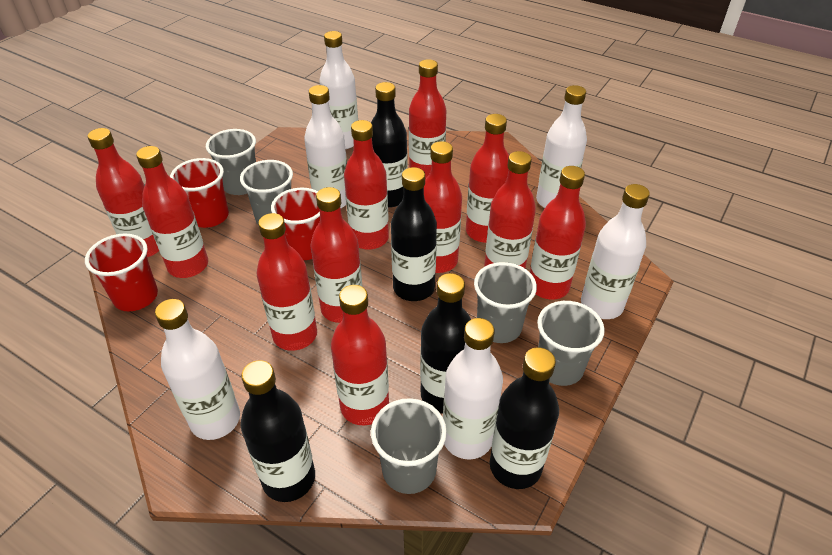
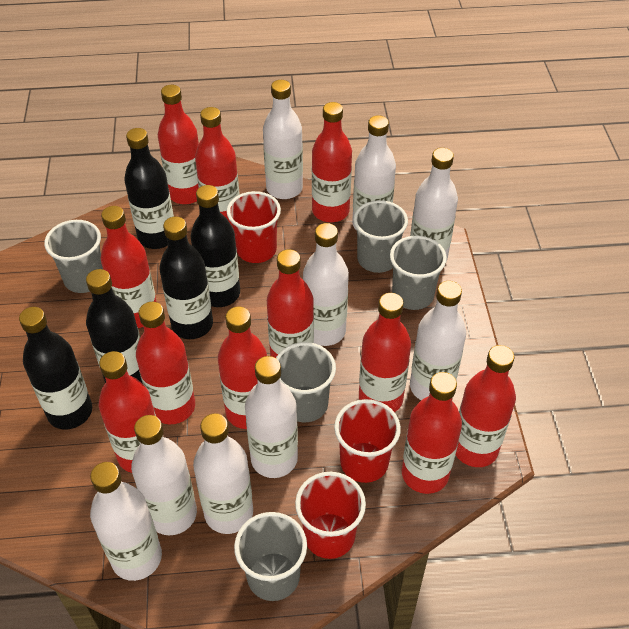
white bottle: 6 -> 9

